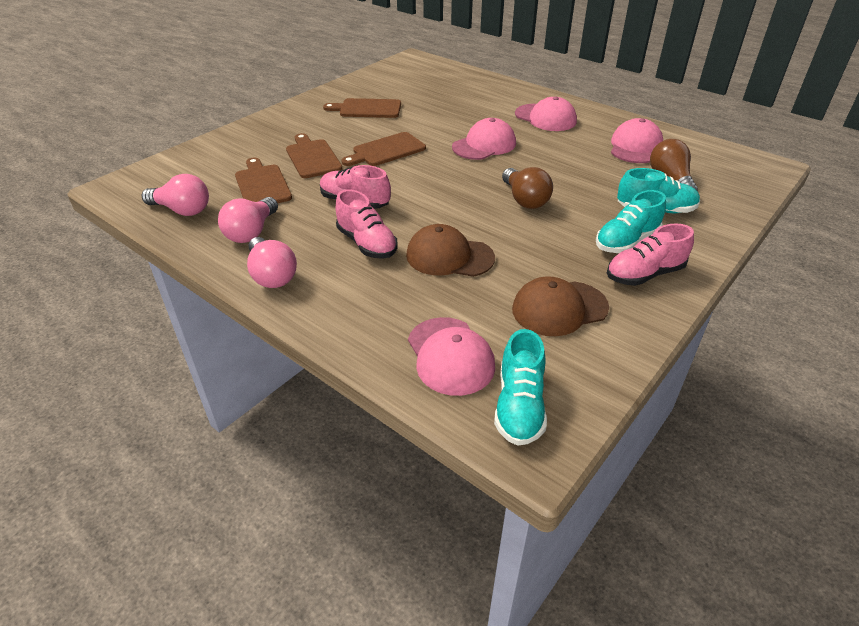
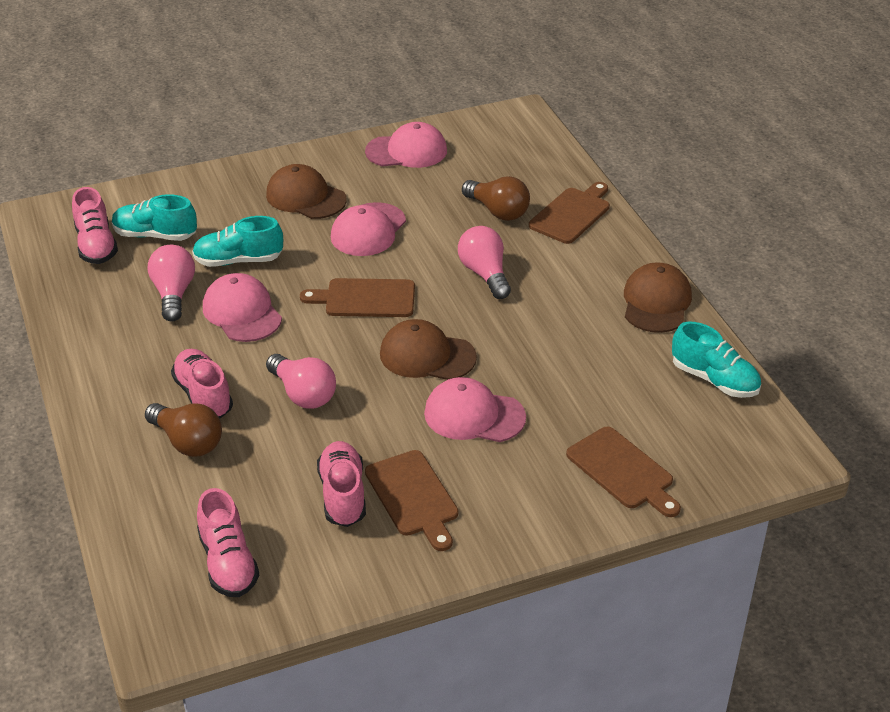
brown cap: 2 -> 3
pink shoe: 3 -> 4

